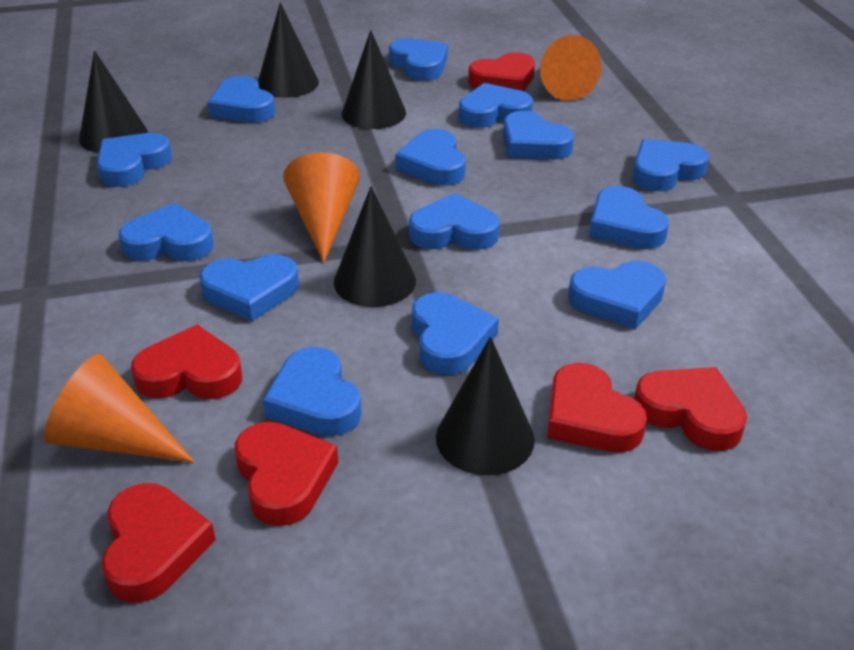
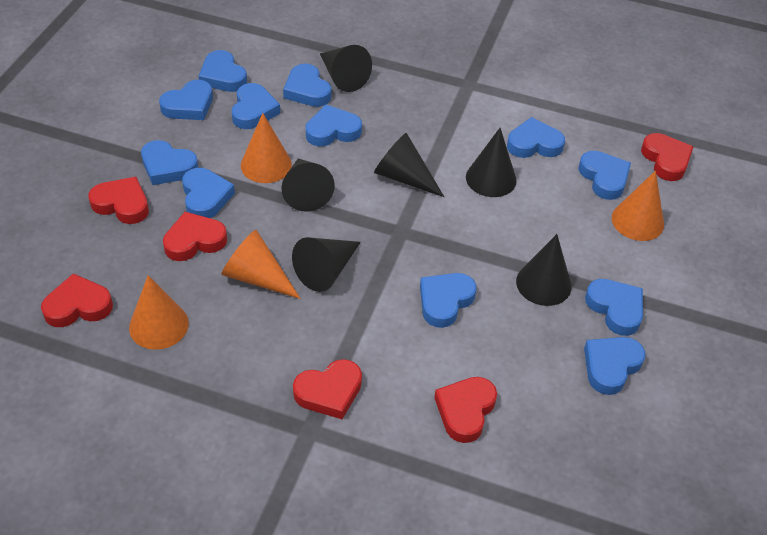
black cone: 5 -> 6
blue heart: 14 -> 12
orange cone: 3 -> 4

